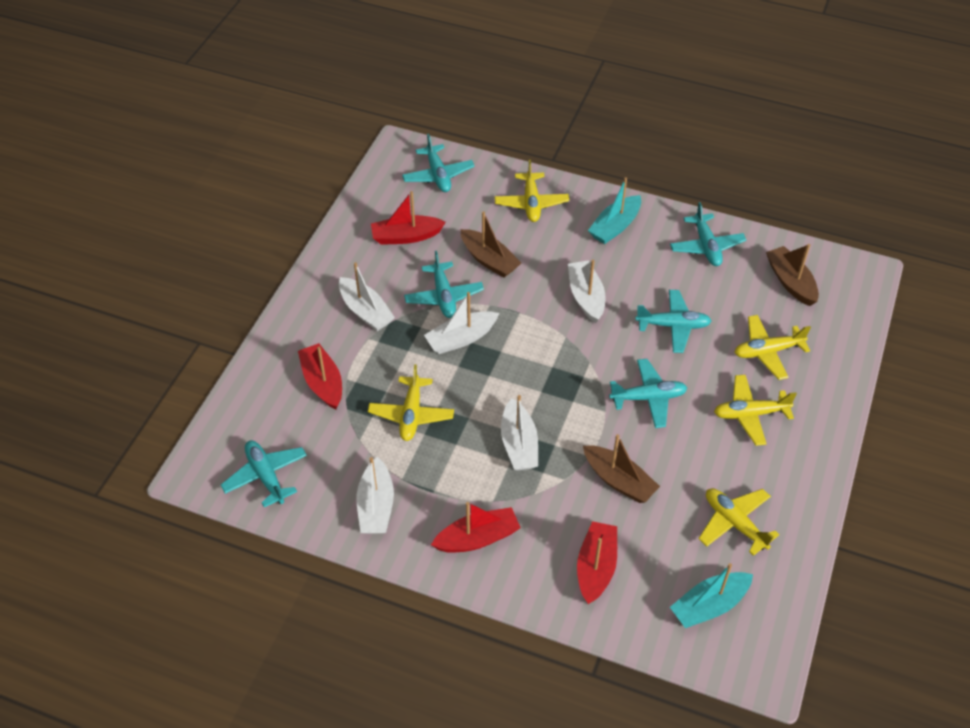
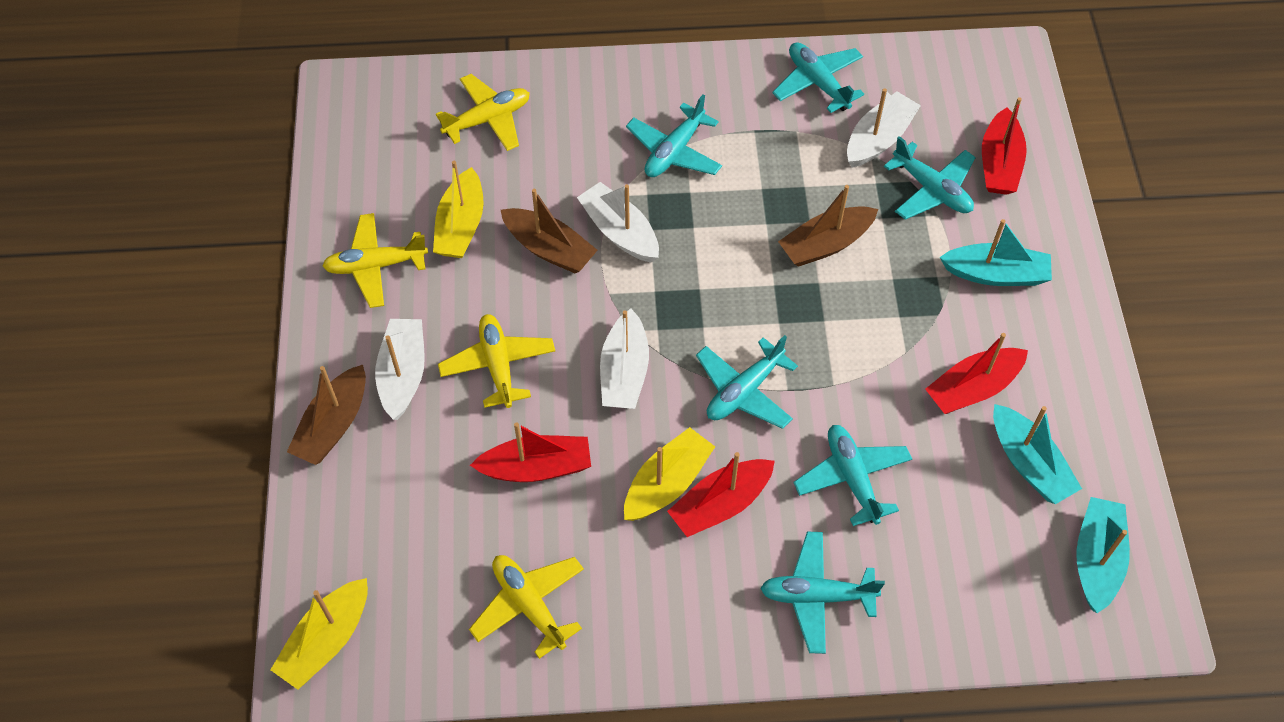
turquoise boat: 2 -> 3
white boat: 5 -> 4
yellow boat: 0 -> 3
yellow plane: 5 -> 4

